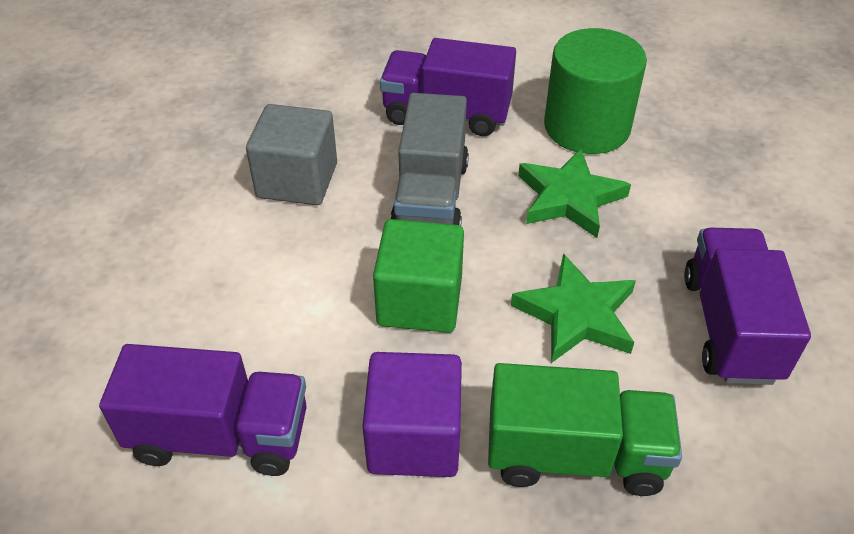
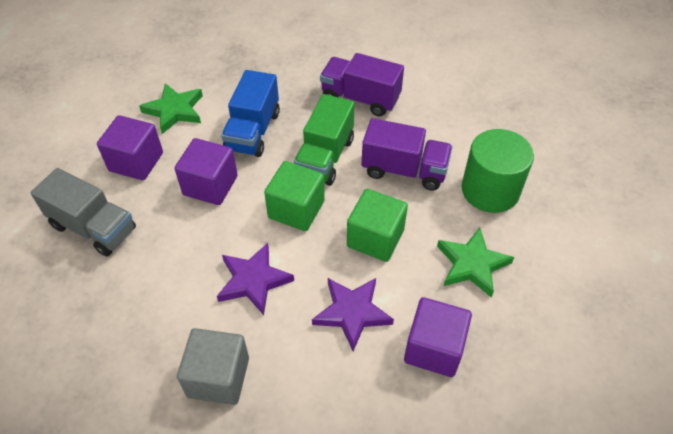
blue truck: 0 -> 1
green cube: 1 -> 2
purple cube: 1 -> 3
purple star: 0 -> 2
purple truck: 3 -> 2

